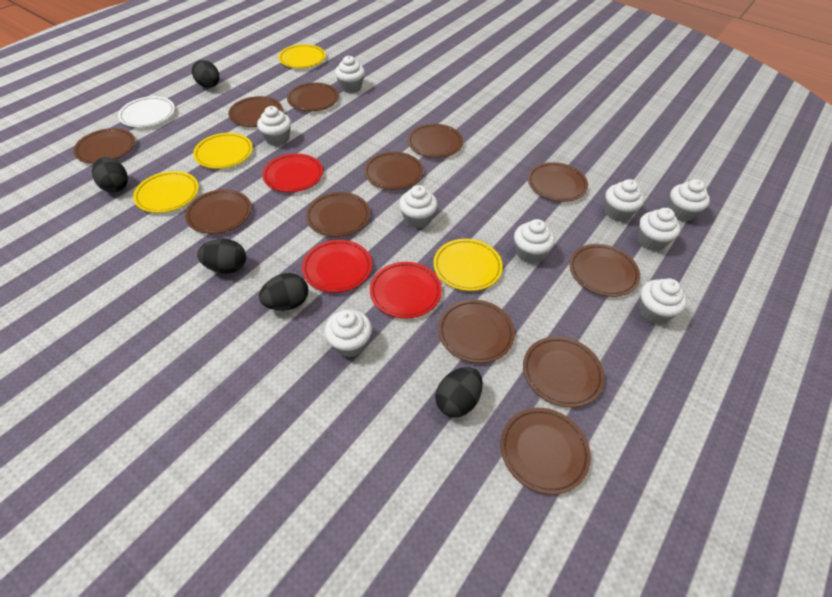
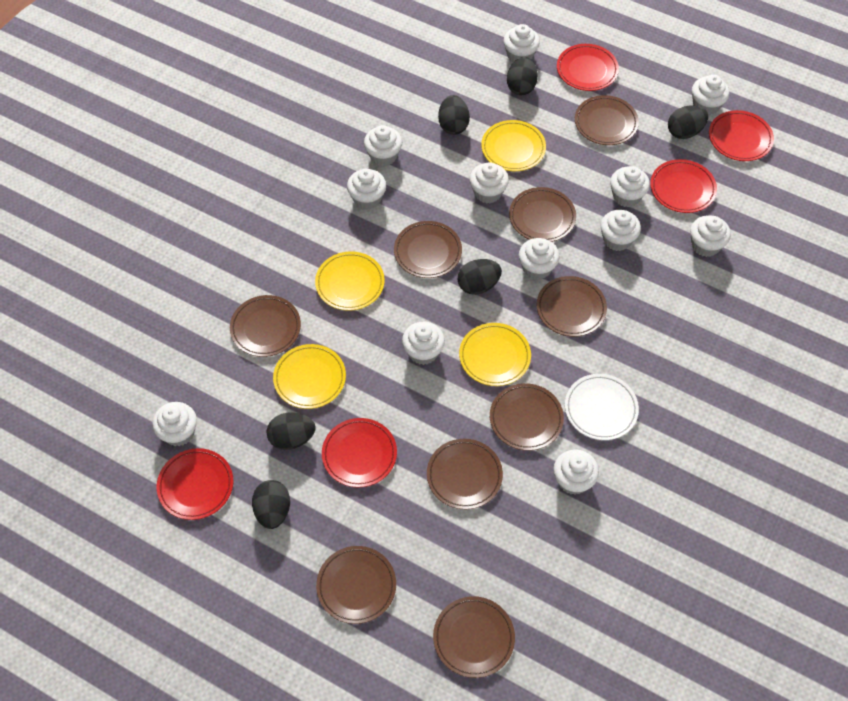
black egg: 5 -> 6
brown plate: 12 -> 9
red plate: 3 -> 5
white cupcake: 9 -> 12

